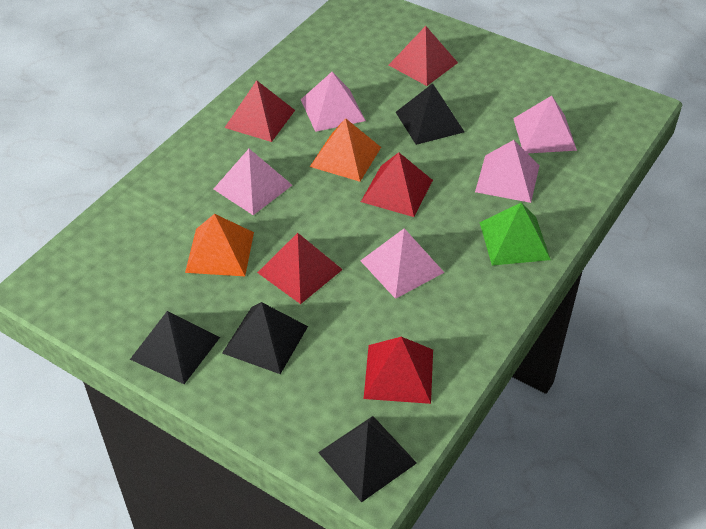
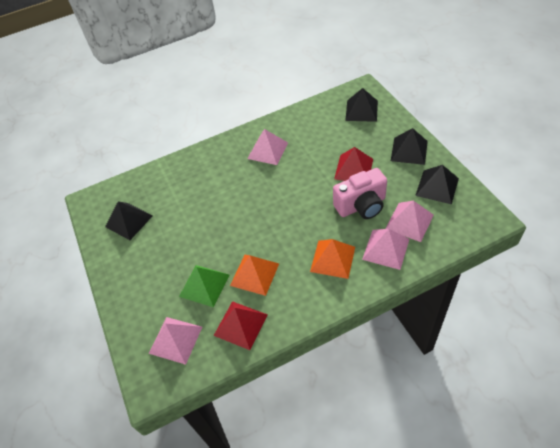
pink camera: 0 -> 1
pink pyramid: 5 -> 4
red pyramid: 5 -> 2

